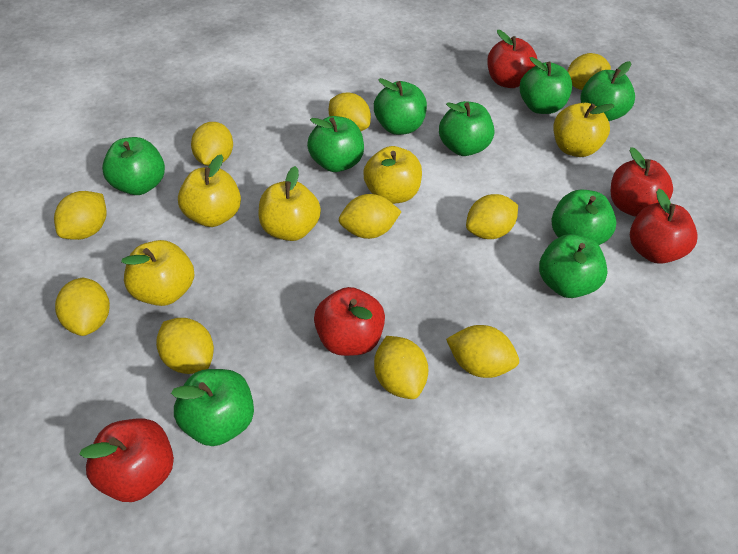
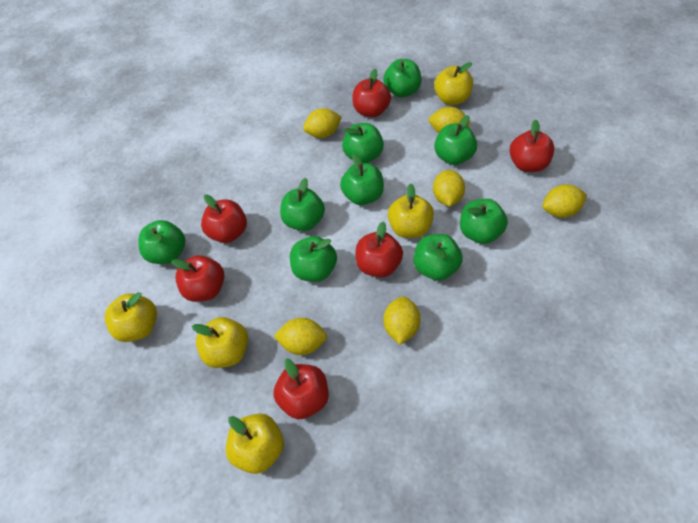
red apple: 5 -> 6
yellow lemon: 10 -> 6

